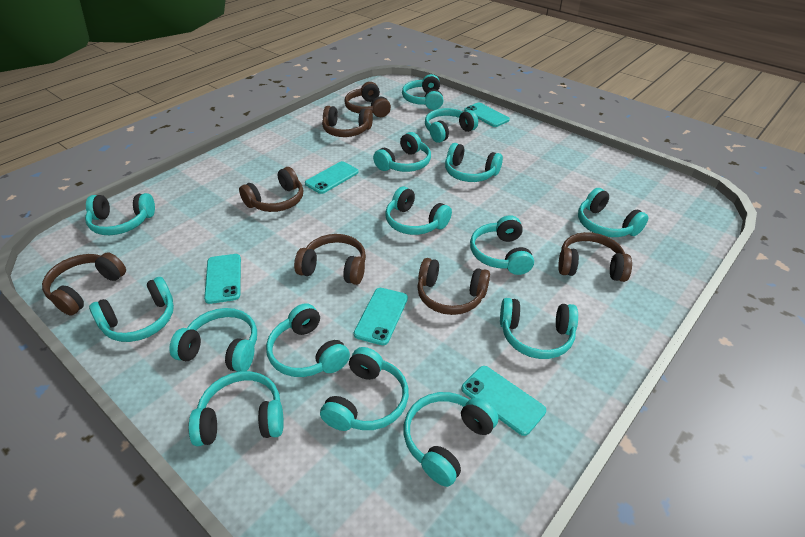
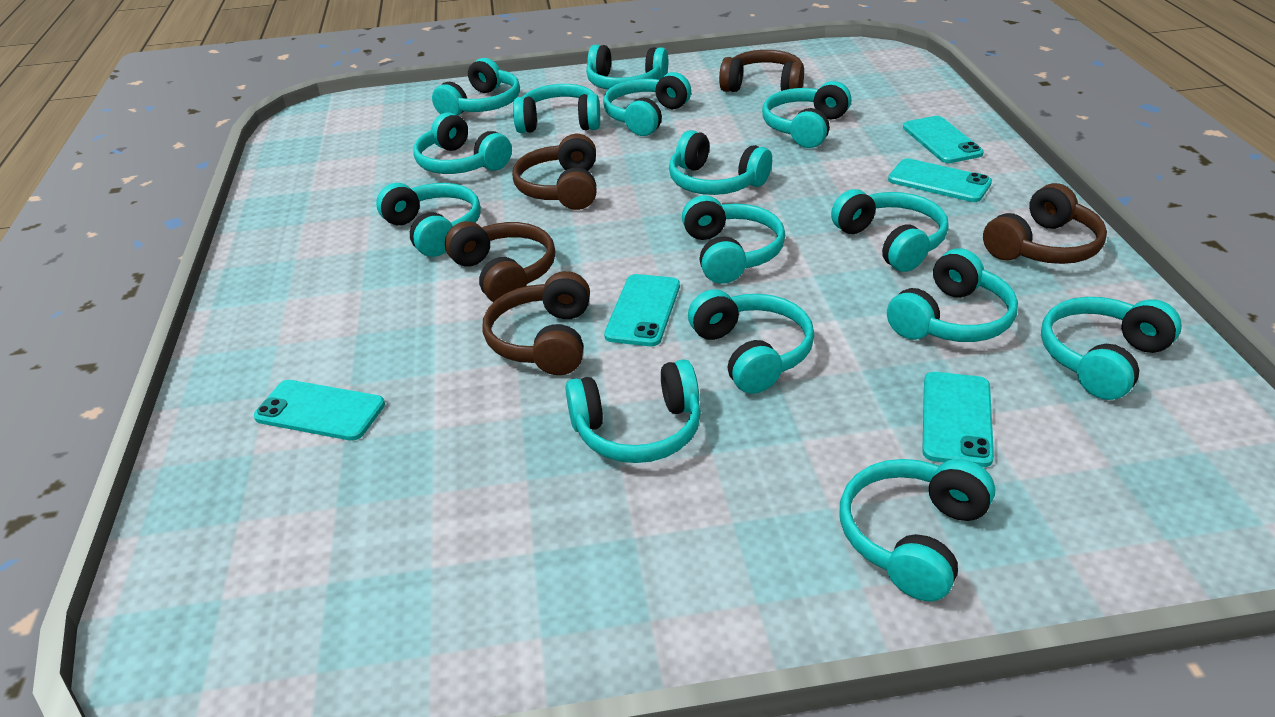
brown headphones: 7 -> 5

